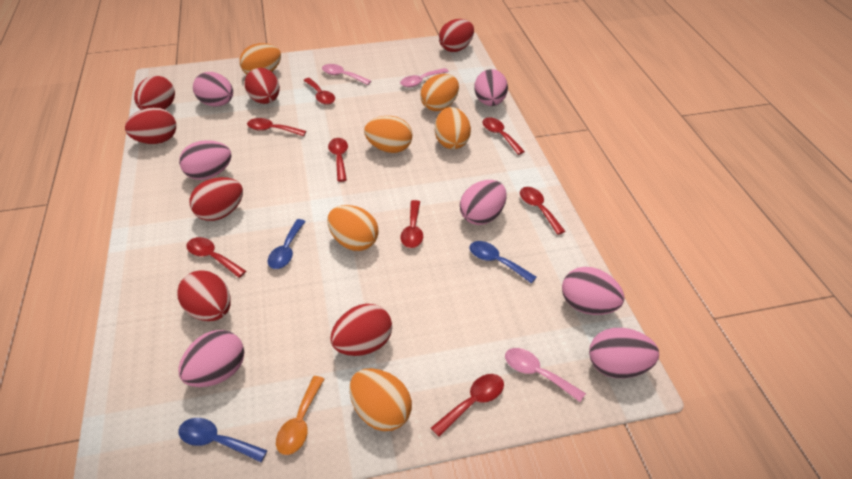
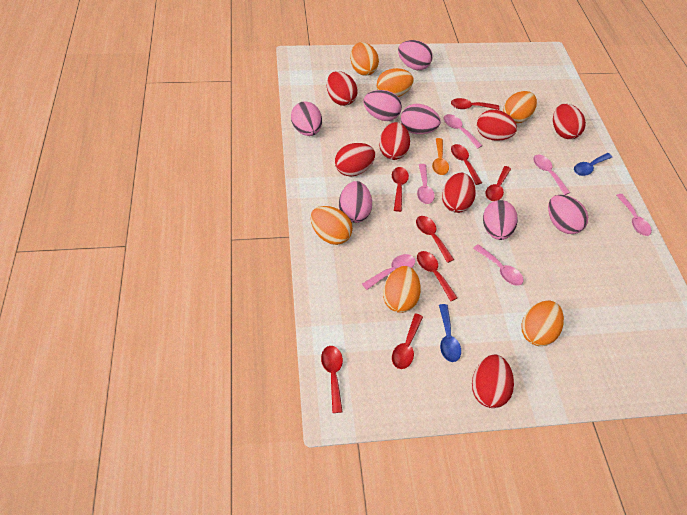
blue spoon: 3 -> 2
pink spoon: 3 -> 6

